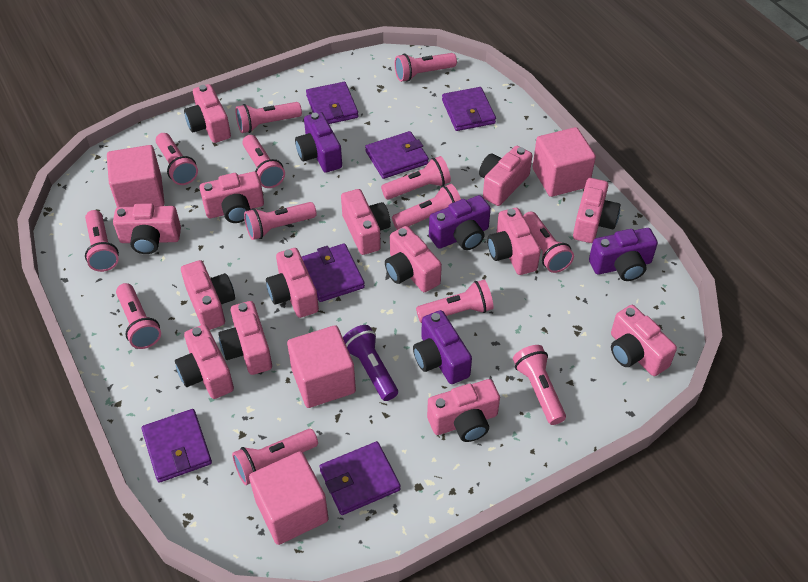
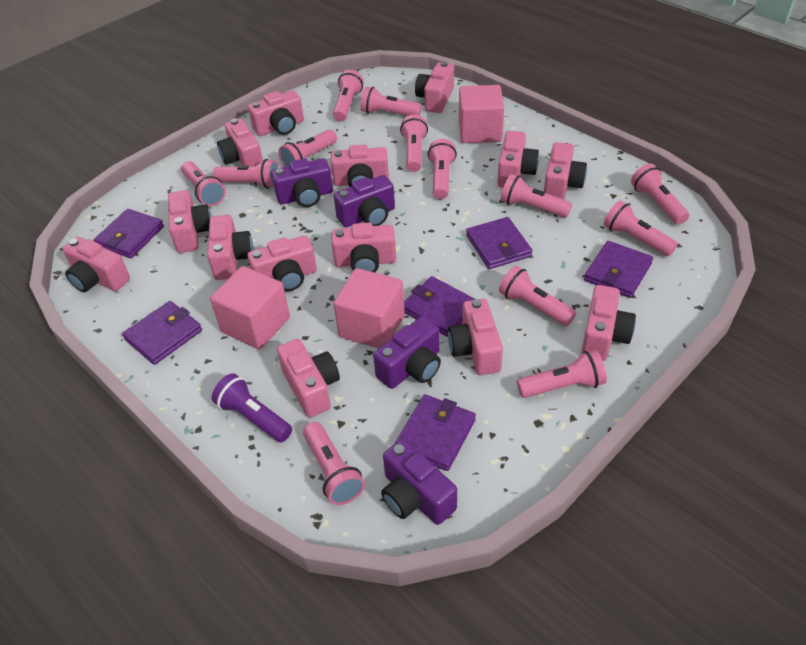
pink cube: 4 -> 3

